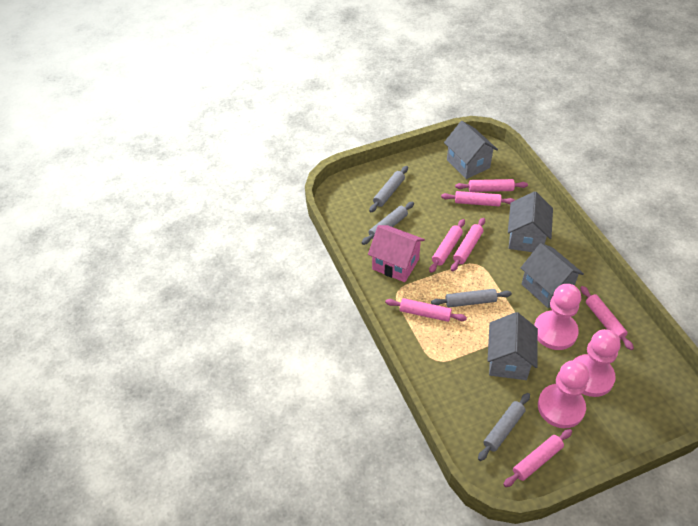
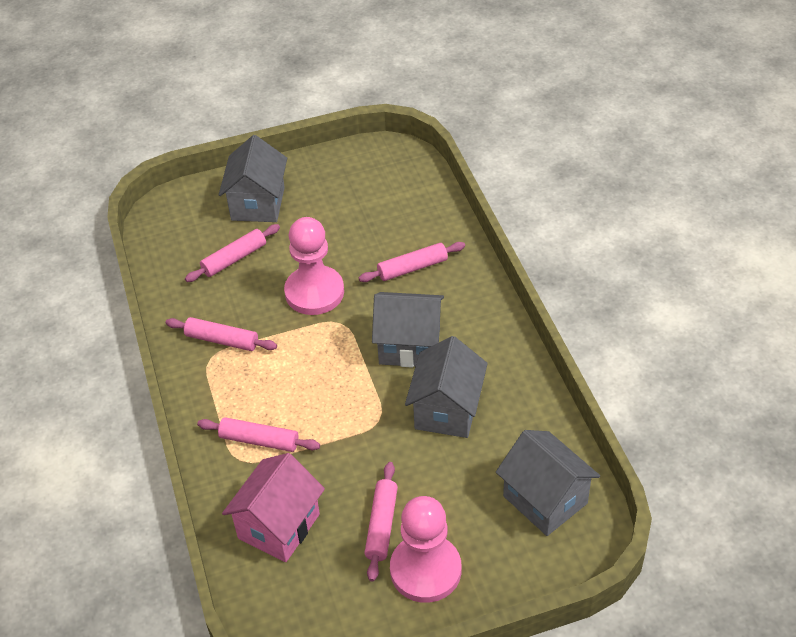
grey rolling pin: 4 -> 0
pink pawn: 3 -> 2
pink rolling pin: 7 -> 5

